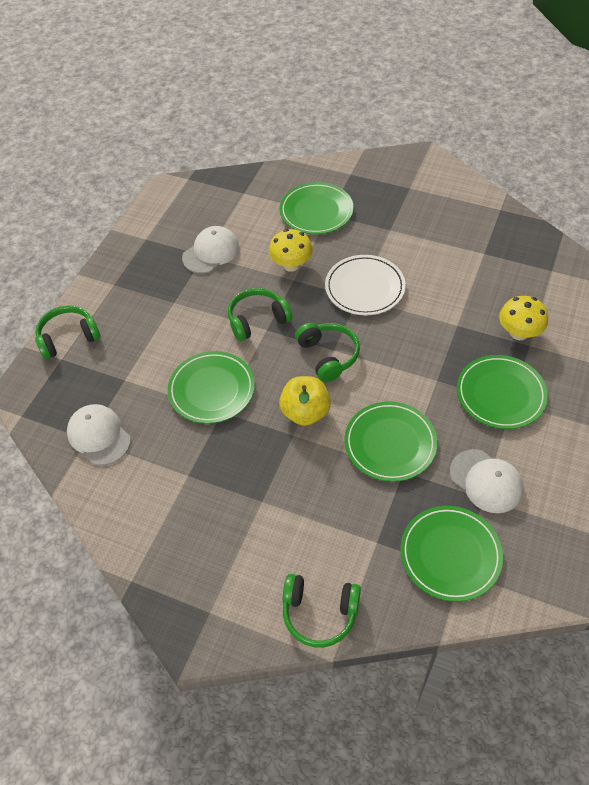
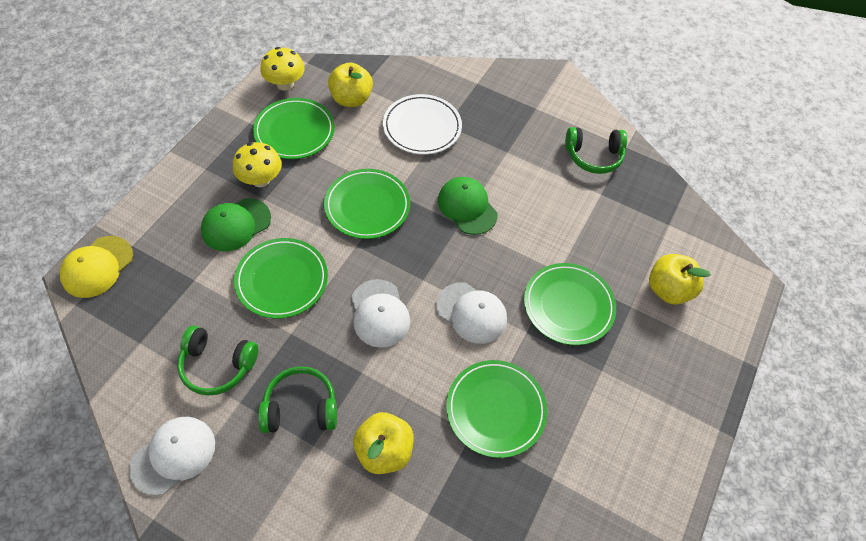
green cap: 0 -> 2
green headphones: 4 -> 3
yellow apple: 1 -> 3
yellow cap: 0 -> 1

